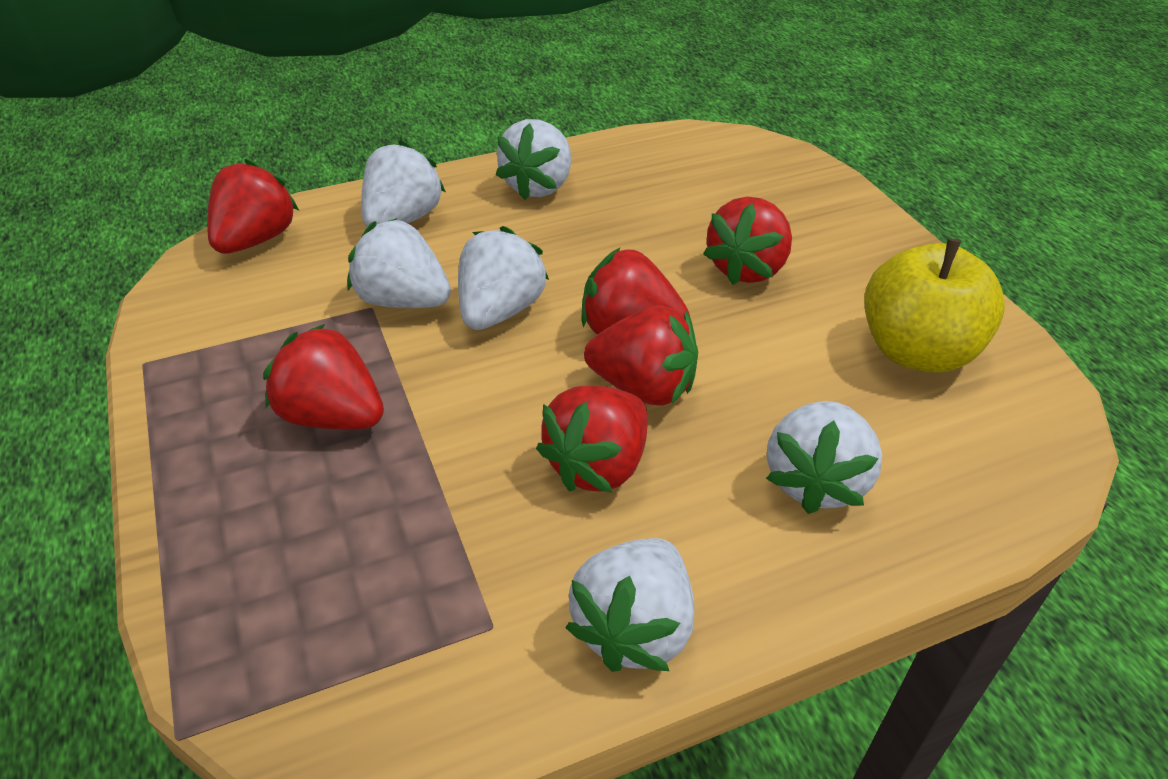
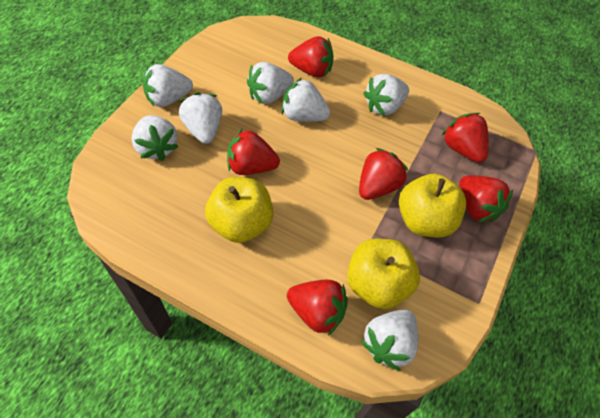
white strawberry: 6 -> 7
yellow apple: 1 -> 3

